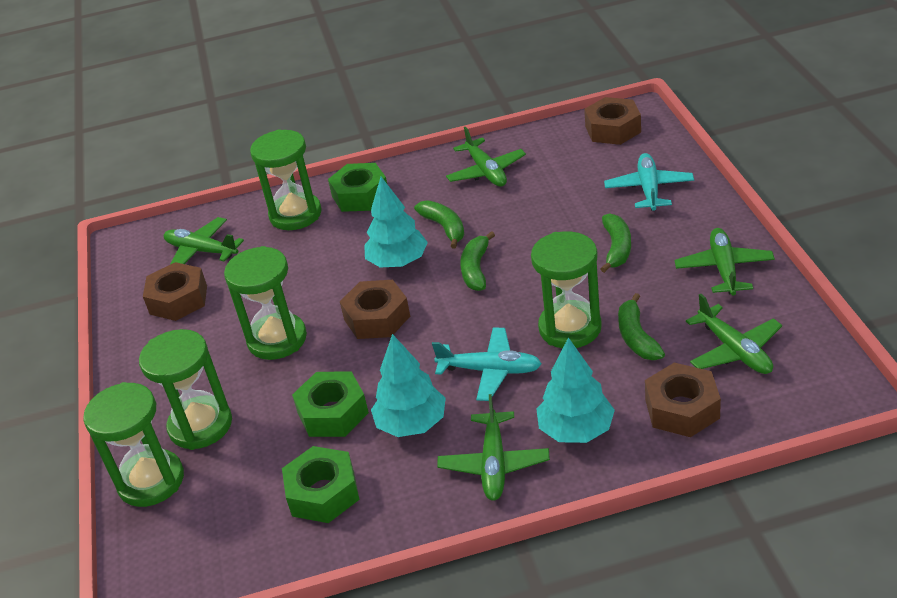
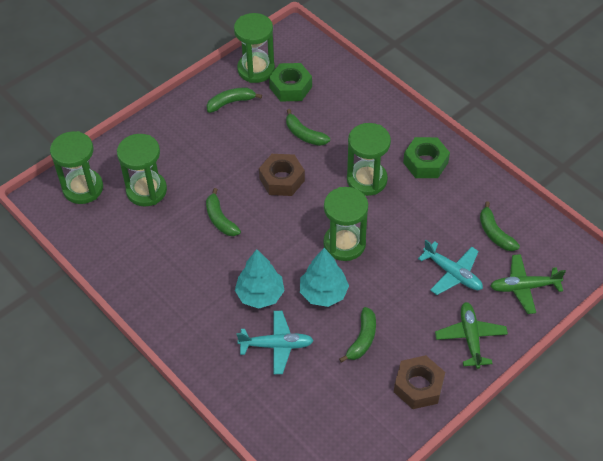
brown nut: 4 -> 2
green banana: 4 -> 5
green nut: 3 -> 2
green plane: 5 -> 2
turquoise tree: 3 -> 2

